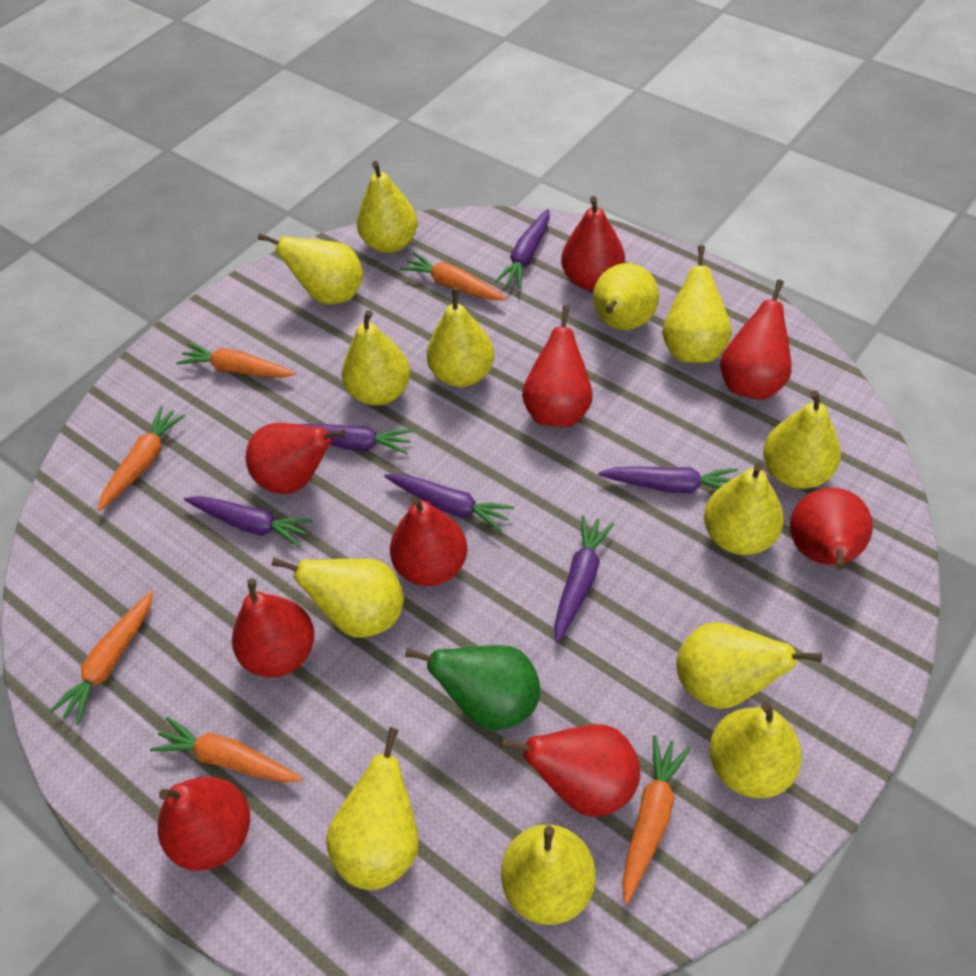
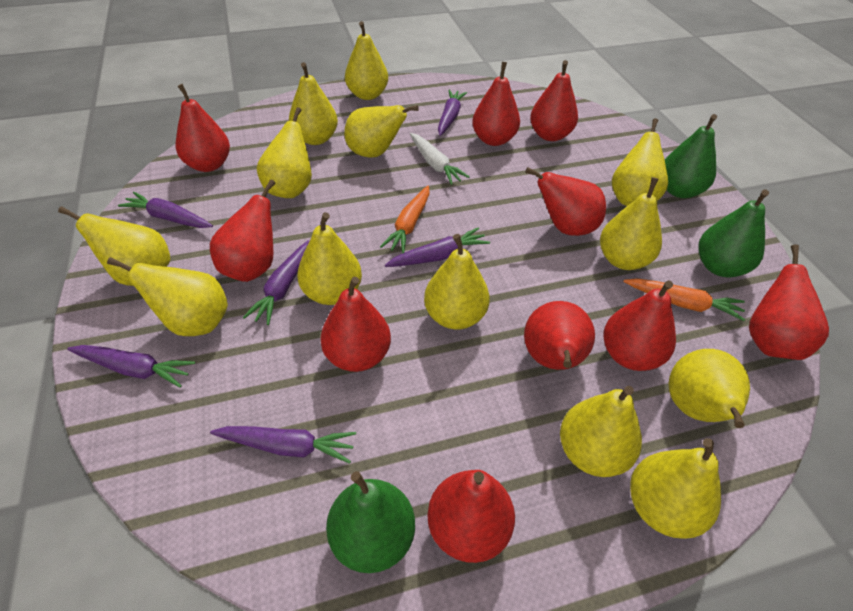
green pear: 1 -> 3
orange carrot: 6 -> 2
red pear: 9 -> 10
white carrot: 0 -> 1

